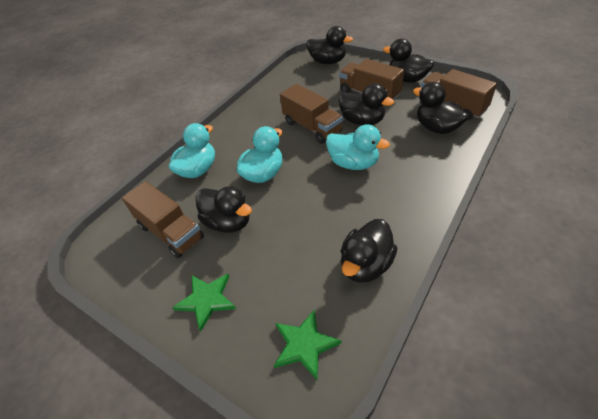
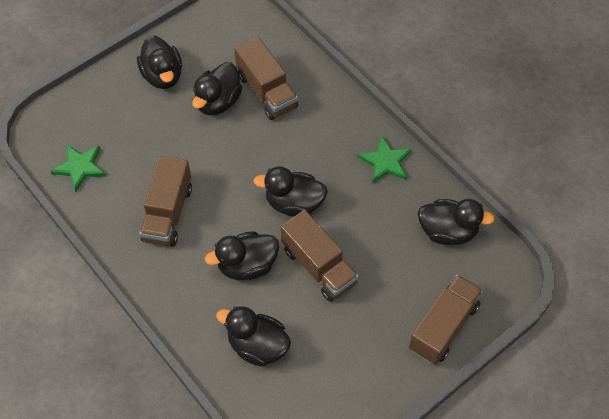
turquoise duck: 3 -> 0

